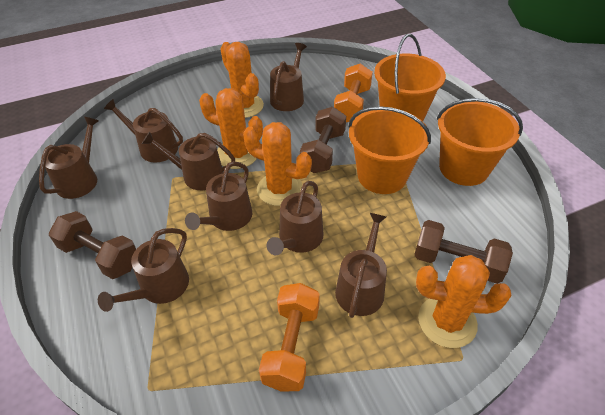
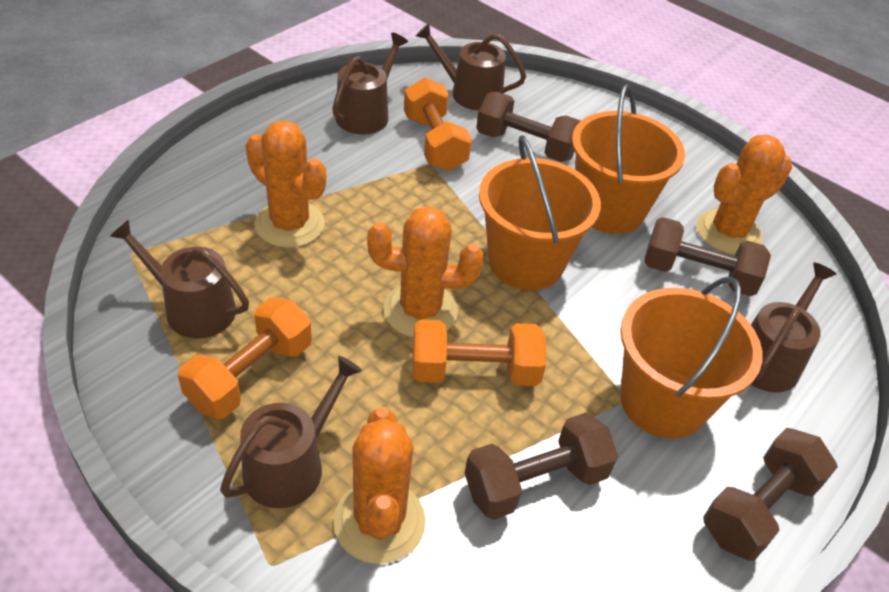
brown dumbbell: 3 -> 4
brown watering can: 8 -> 5
orange dumbbell: 2 -> 3

